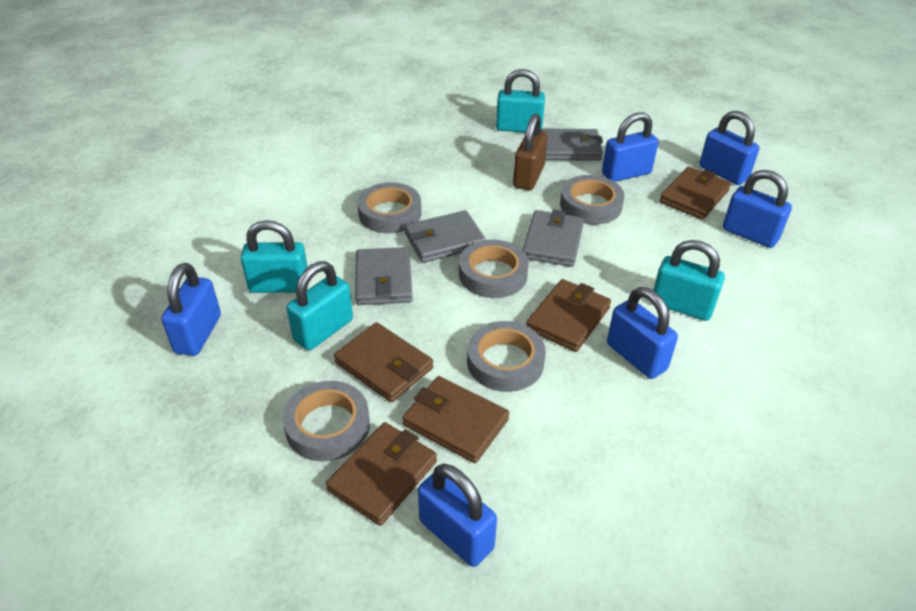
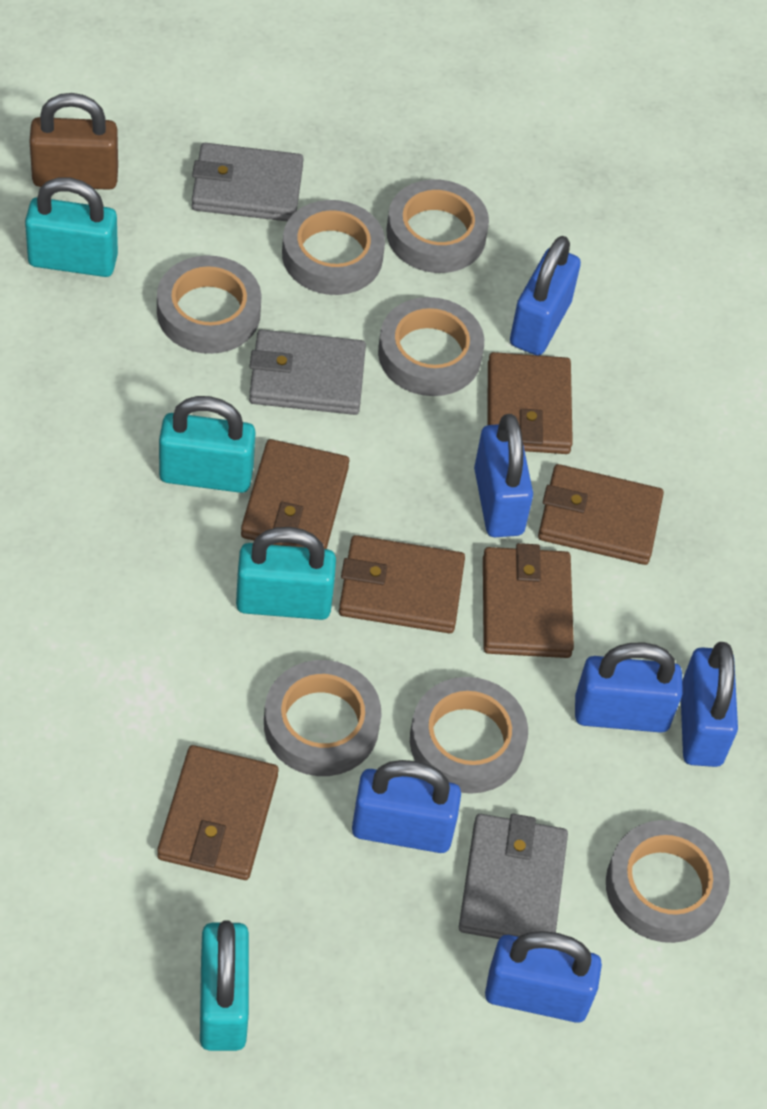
brown wallet: 5 -> 6
grey tape: 5 -> 7
grey wallet: 4 -> 3

